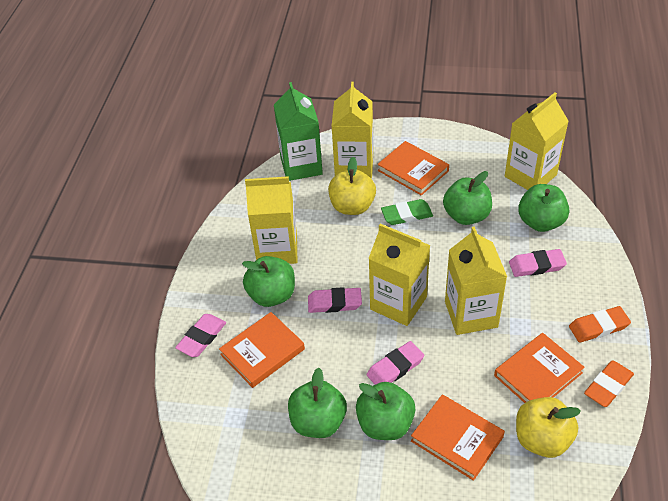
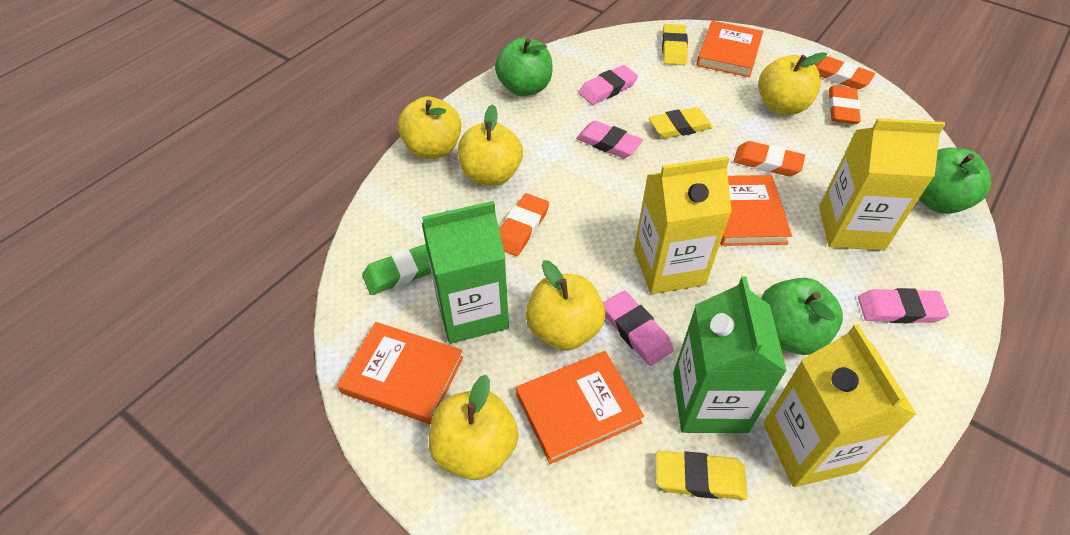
green apple: 5 -> 3
green carton: 1 -> 2
orange eraser: 2 -> 4
yellow apple: 2 -> 5
yellow carton: 5 -> 3
yellow eraser: 0 -> 3

